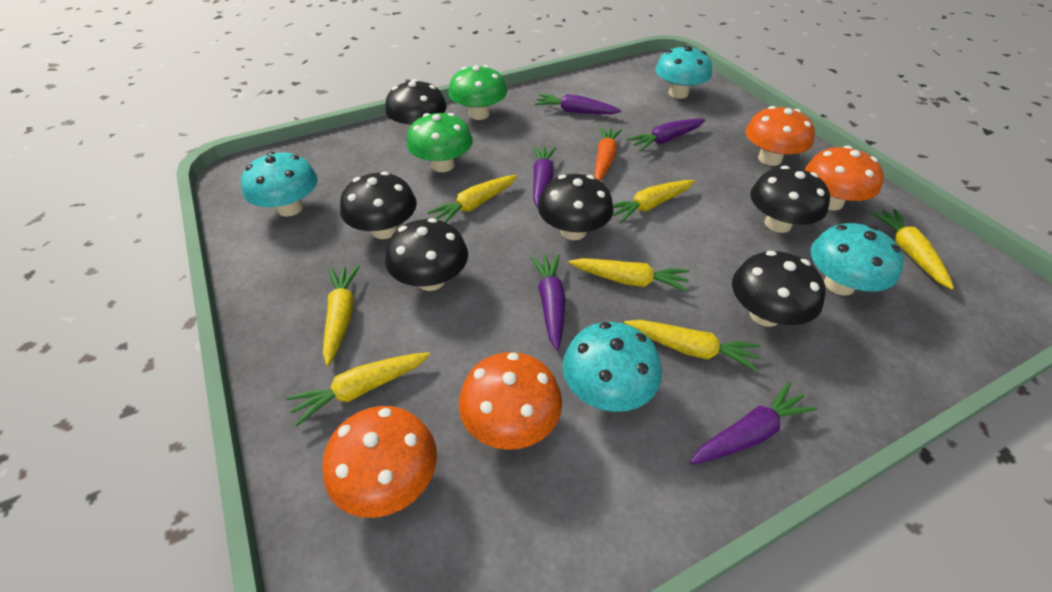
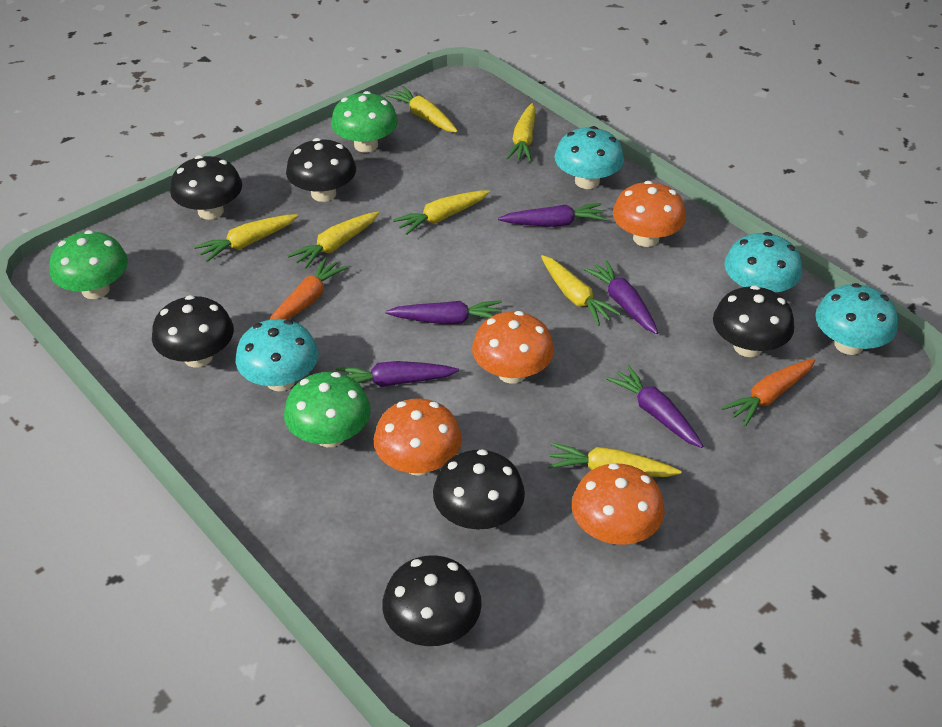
green mushroom: 2 -> 3
orange carrot: 1 -> 2

